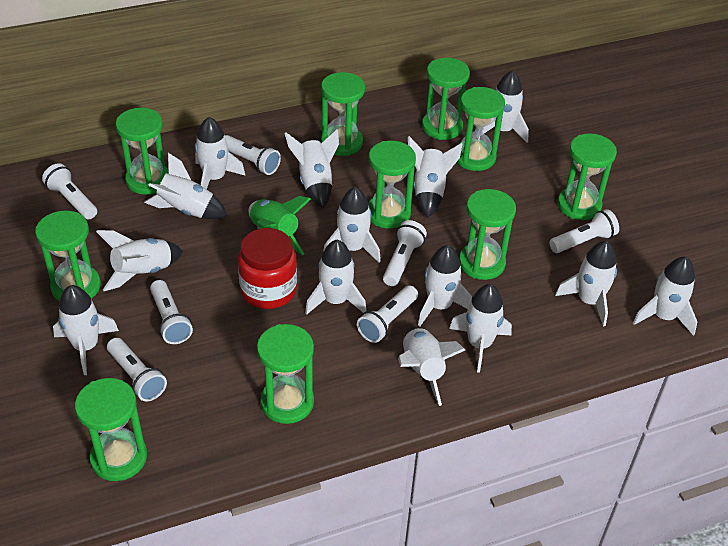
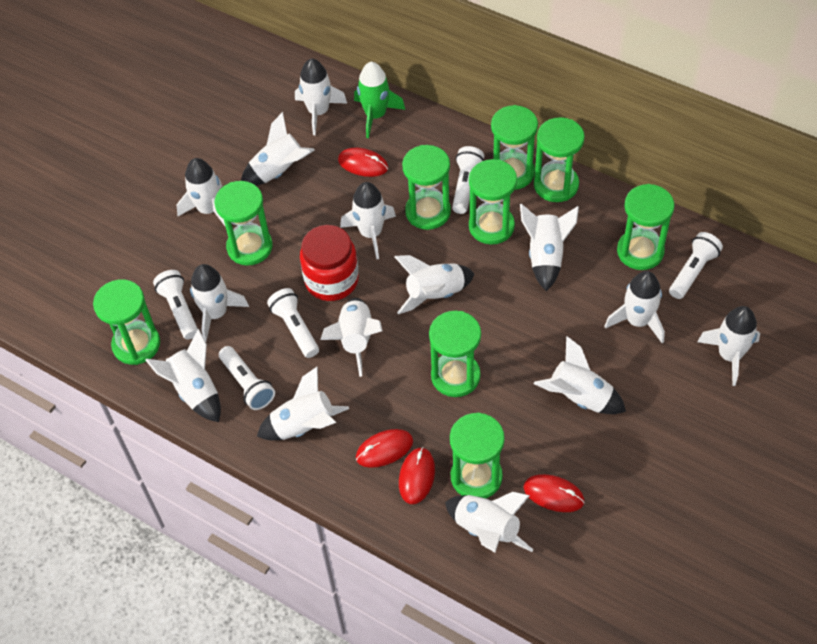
green hourglass: 10 -> 9
red mouse: 0 -> 4
white flashlight: 7 -> 5

